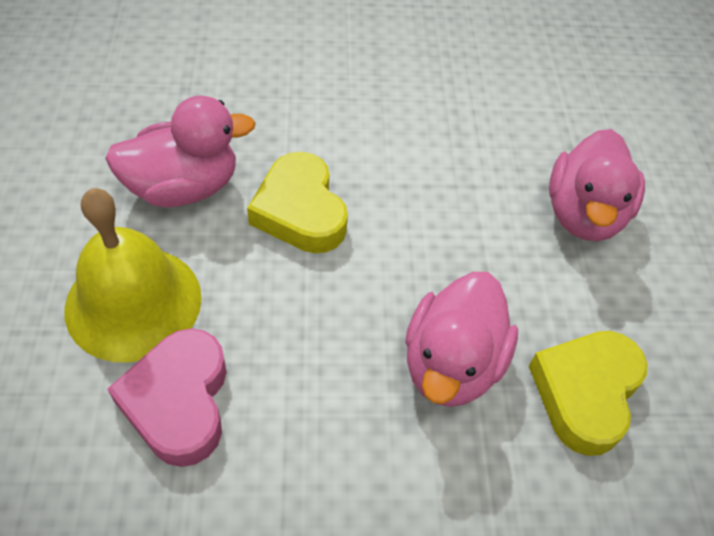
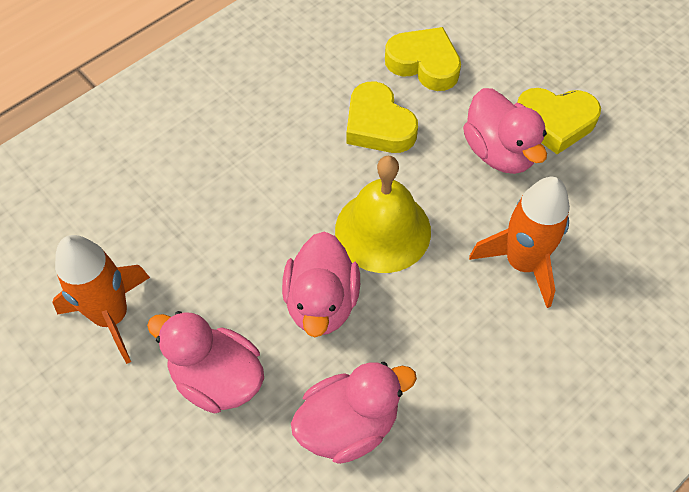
orange rocket: 0 -> 2
pink duck: 3 -> 4
pink heart: 1 -> 0
yellow heart: 2 -> 3

